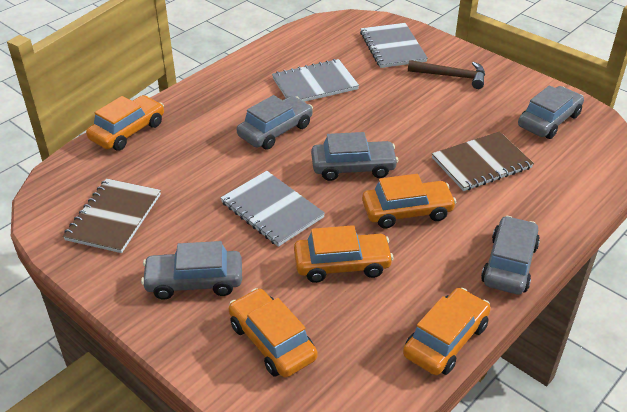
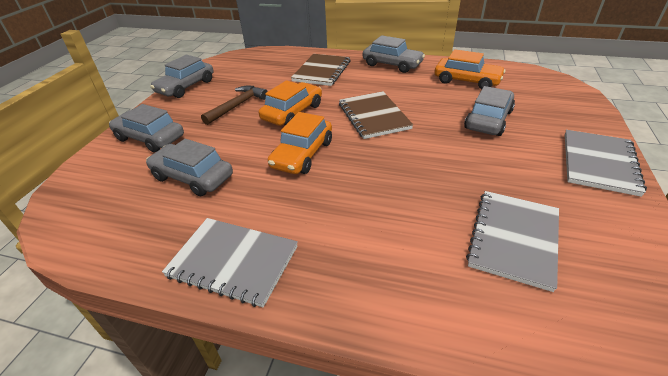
orange car: 5 -> 3

